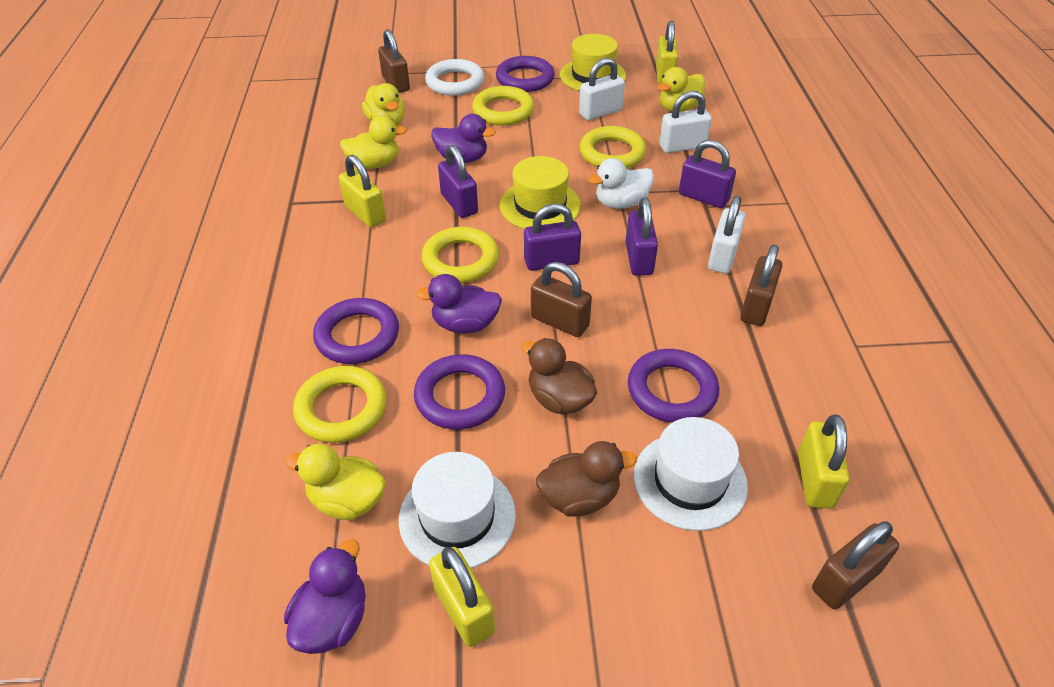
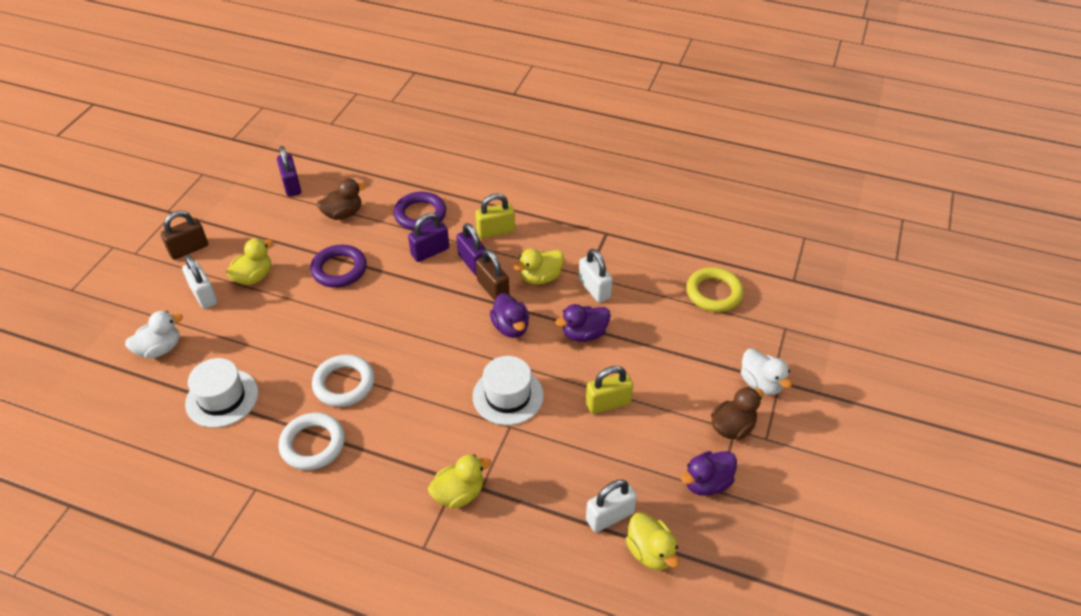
brown padlock: 4 -> 2
purple padlock: 4 -> 3
purple ring: 4 -> 2
white duck: 1 -> 2
white ring: 1 -> 2
yellow hat: 2 -> 0
yellow padlock: 4 -> 2
yellow ring: 4 -> 1

